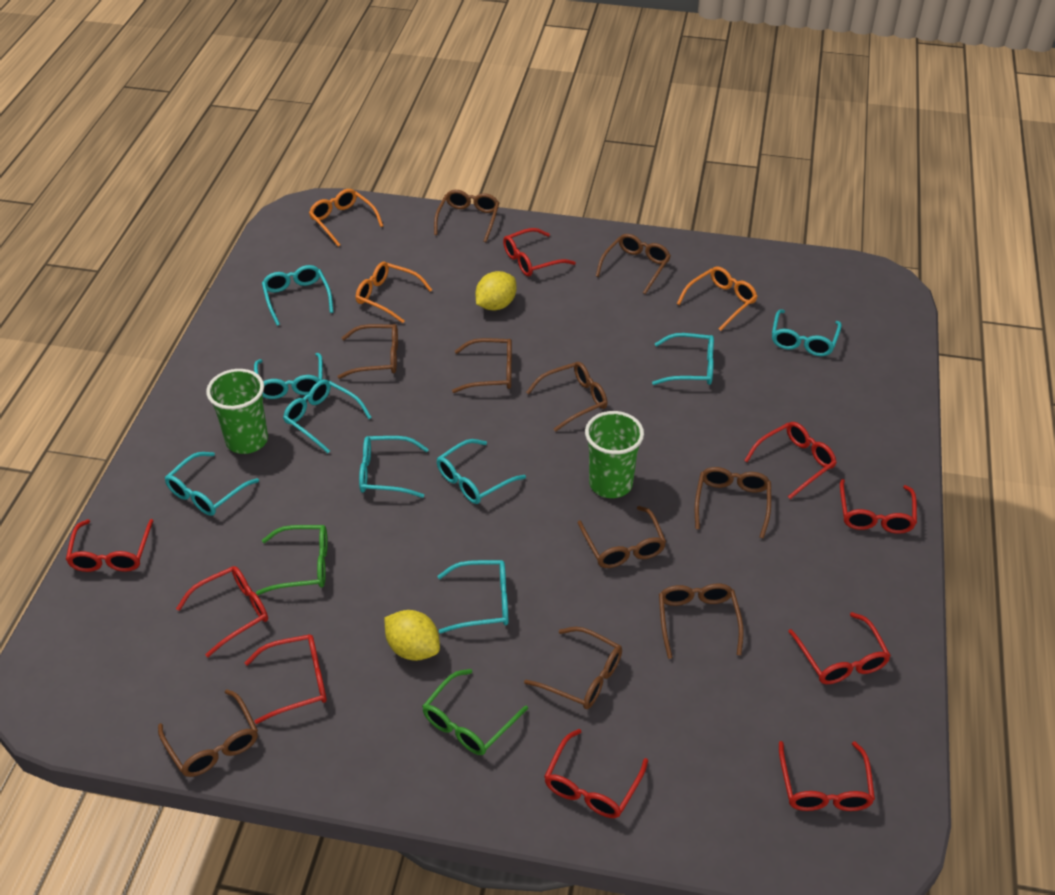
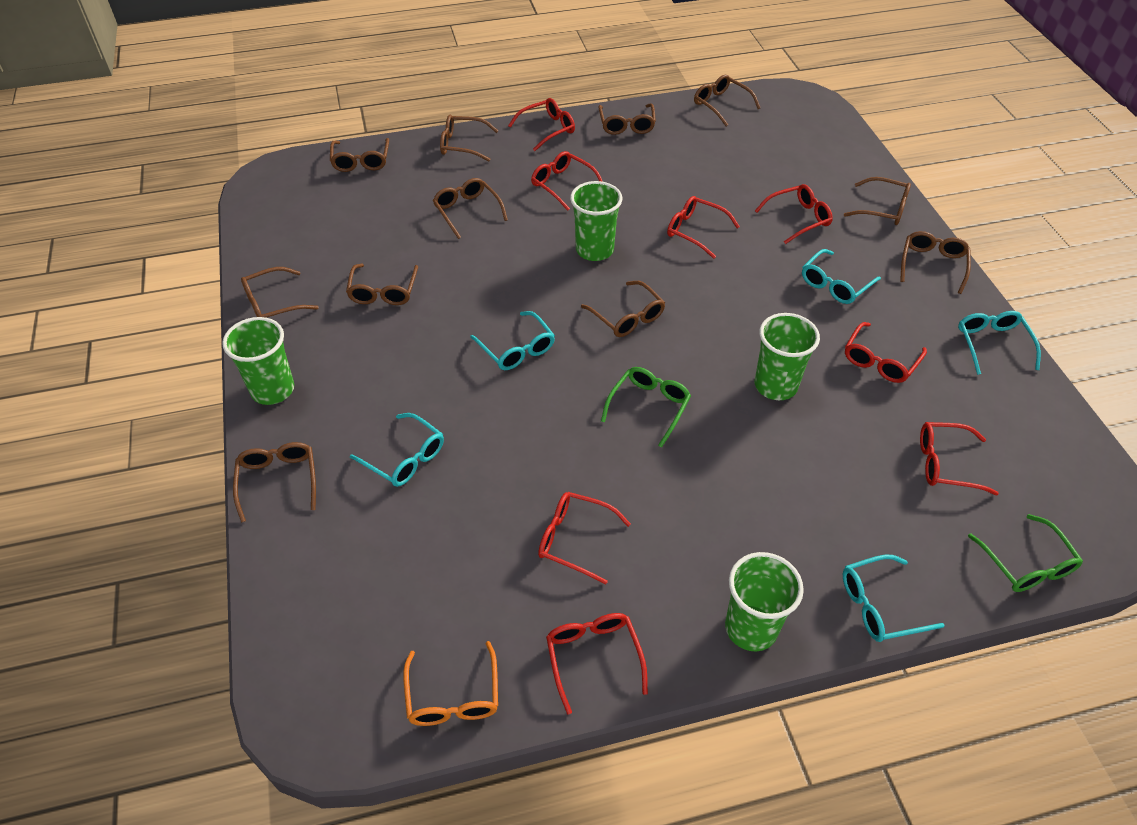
brown glasses: 10 -> 11
green cup: 2 -> 4
orange glasses: 3 -> 1
red glasses: 9 -> 8
turquoise glasses: 9 -> 5
yellow lemon: 2 -> 0

